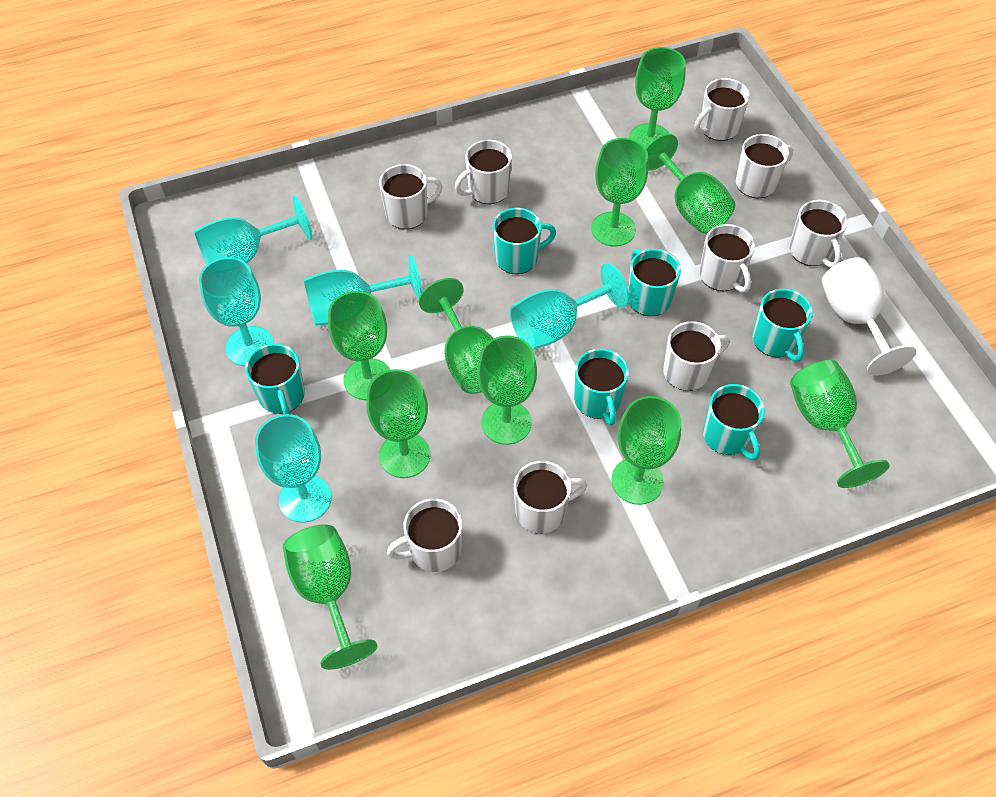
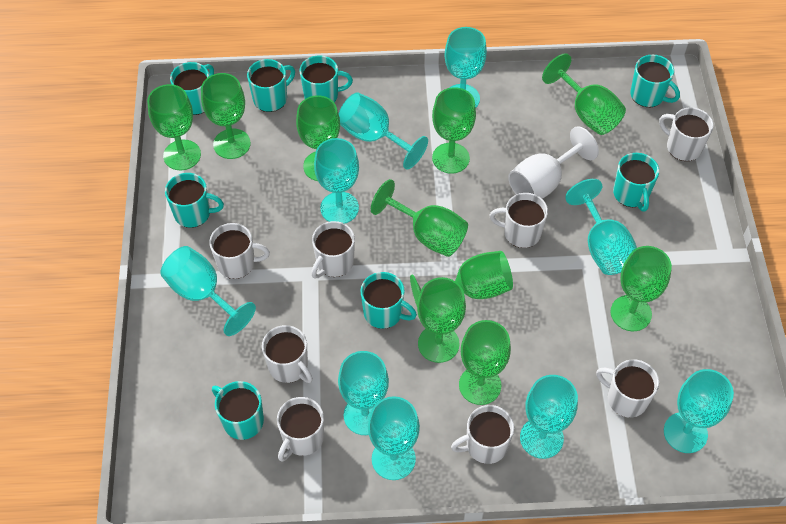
turquoise goblet: 5 -> 9
turquoise mug: 6 -> 8
white mug: 9 -> 8

